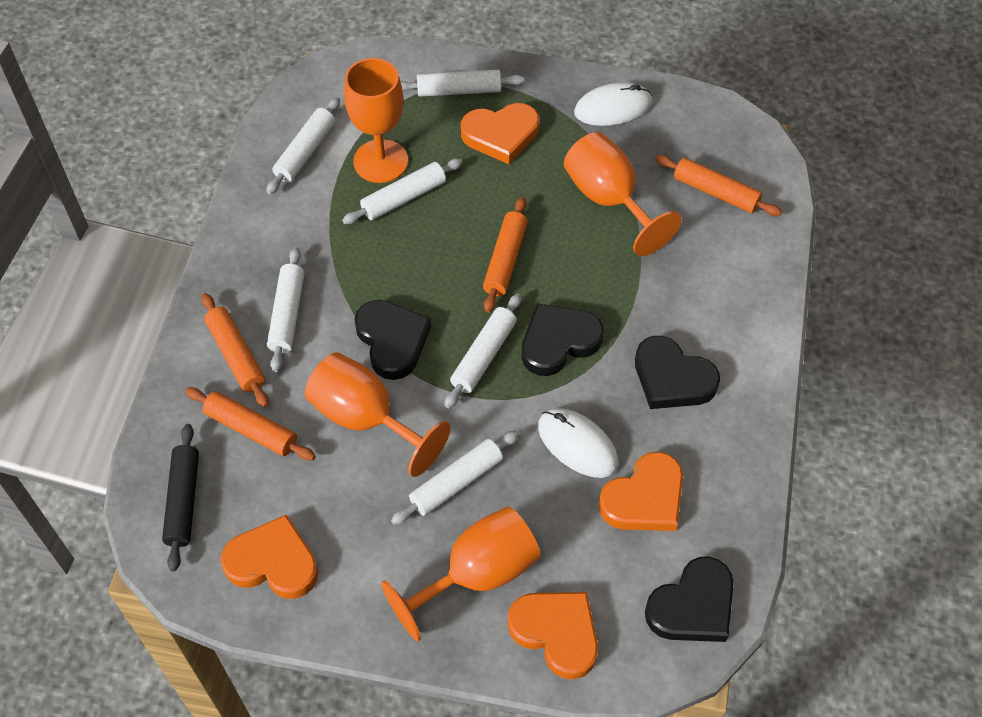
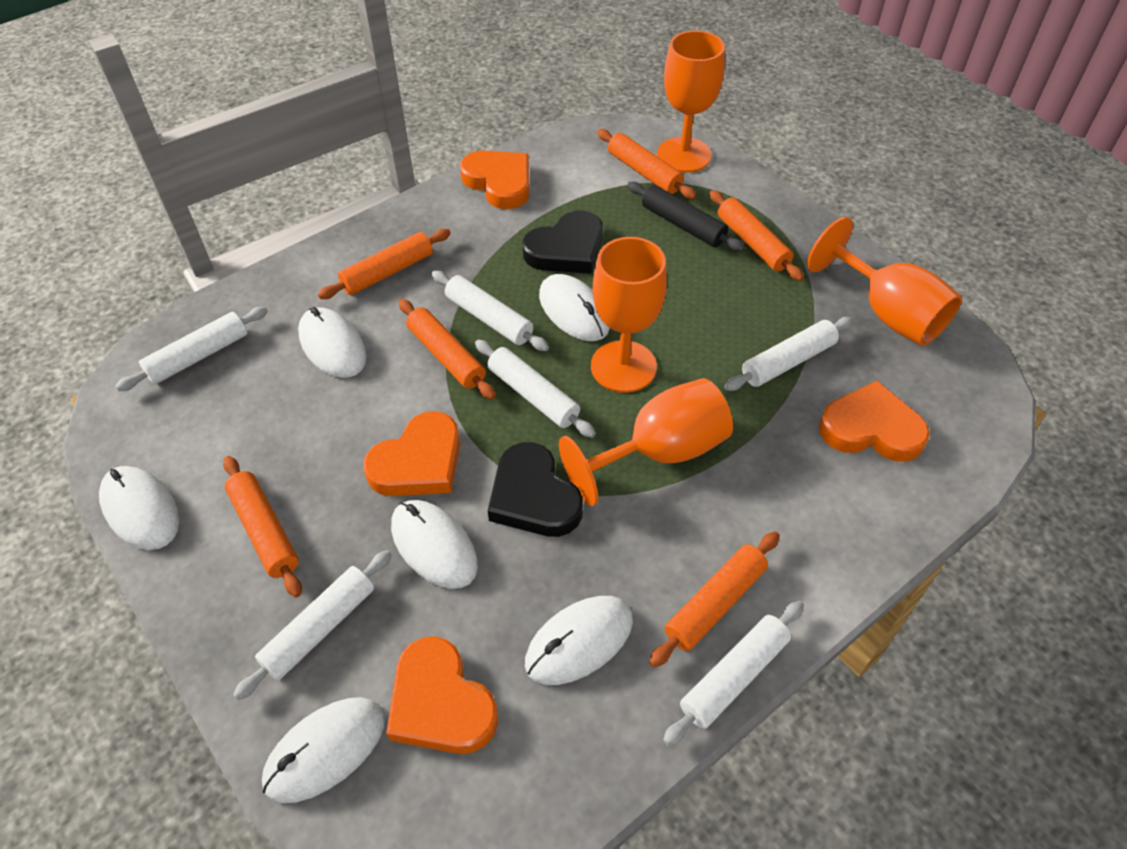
black heart: 4 -> 2
orange rolling pin: 4 -> 6
white mouse: 2 -> 6

